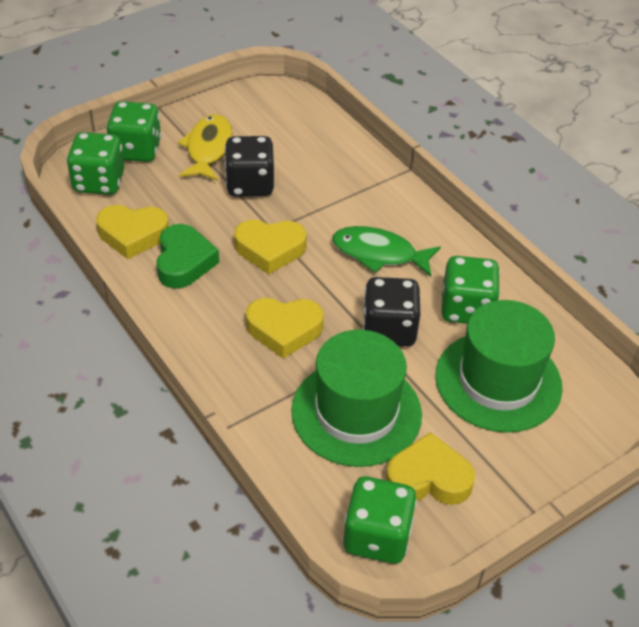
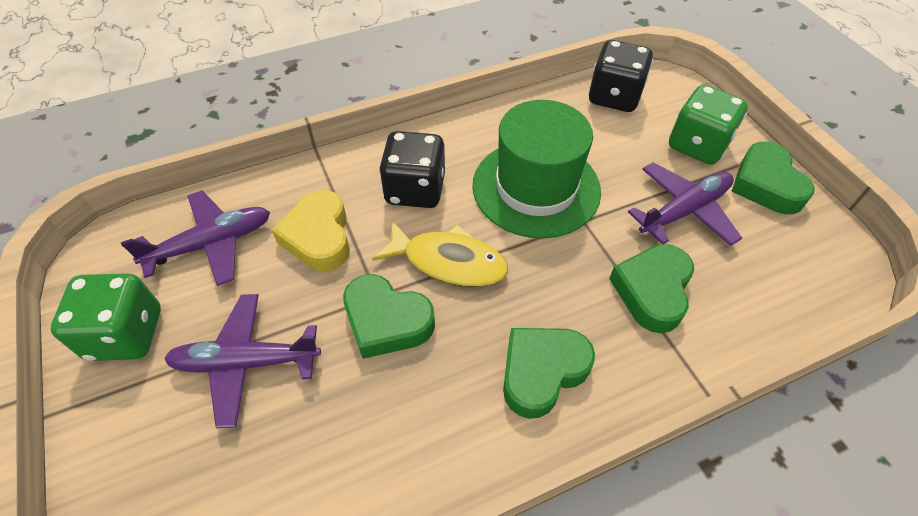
green dice: 4 -> 2
green fish: 1 -> 0
green hat: 2 -> 1
green heart: 1 -> 4
purple plane: 0 -> 3
yellow heart: 4 -> 1

